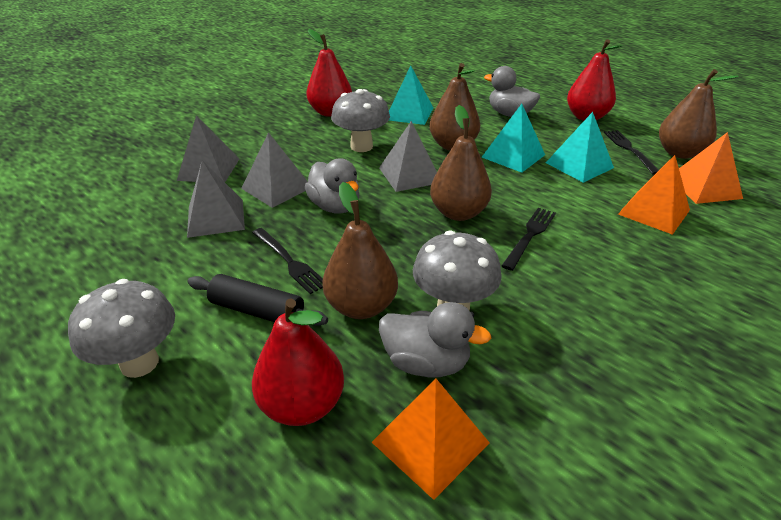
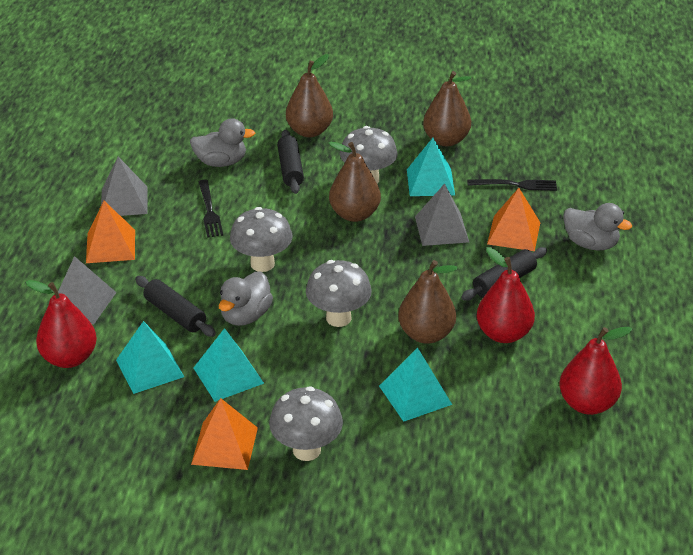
black fork: 3 -> 2
black rolling pin: 1 -> 3
grey mushroom: 3 -> 4
grey pyramid: 4 -> 3
turquoise pyramid: 3 -> 4

